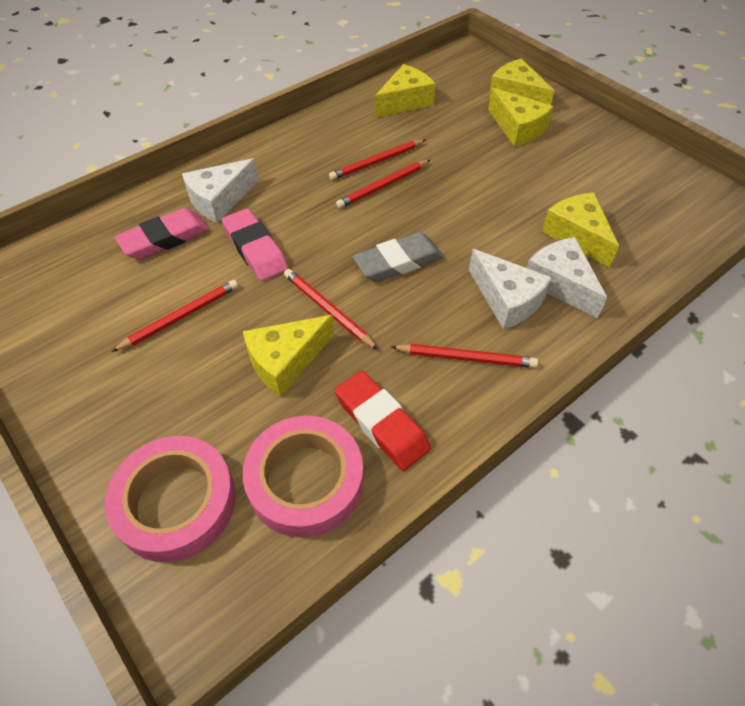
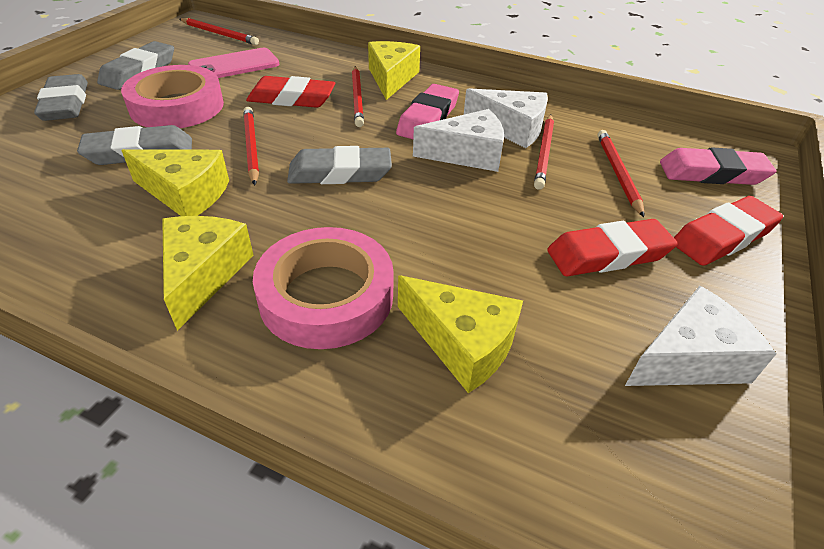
grey eraser: 1 -> 4
pink phone: 0 -> 1
red eraser: 1 -> 3
yellow cheese: 5 -> 4

